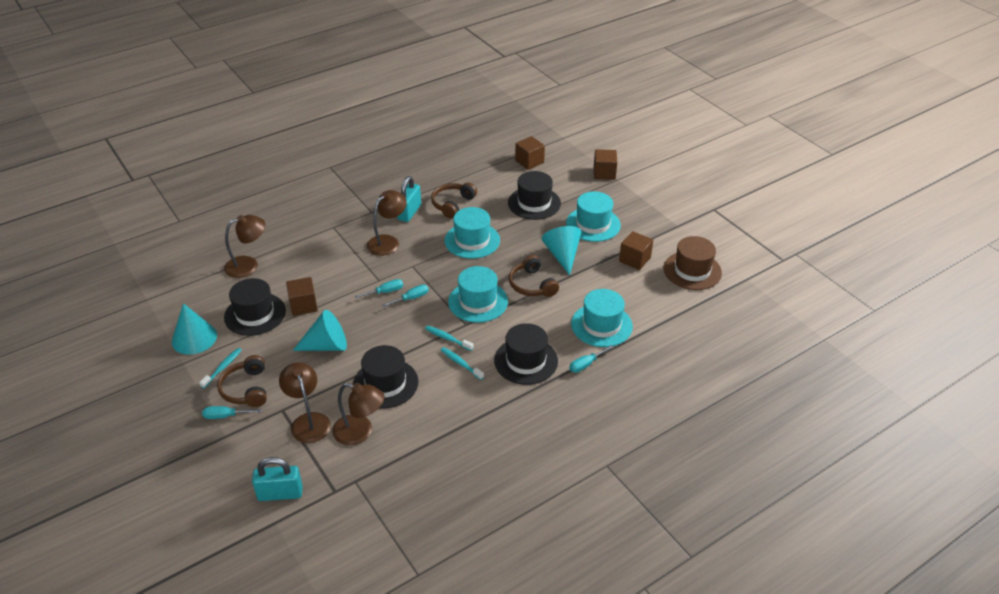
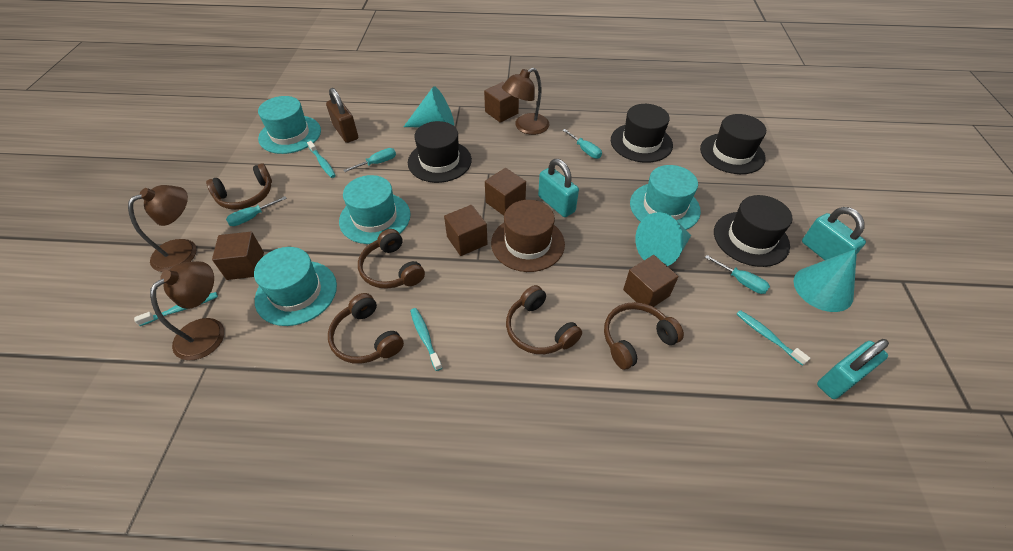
brown cube: 4 -> 5
brown headphones: 3 -> 5
brown lamp: 4 -> 3
brown padlock: 0 -> 1
turquoise padlock: 2 -> 3
turquoise toothbrush: 3 -> 4

